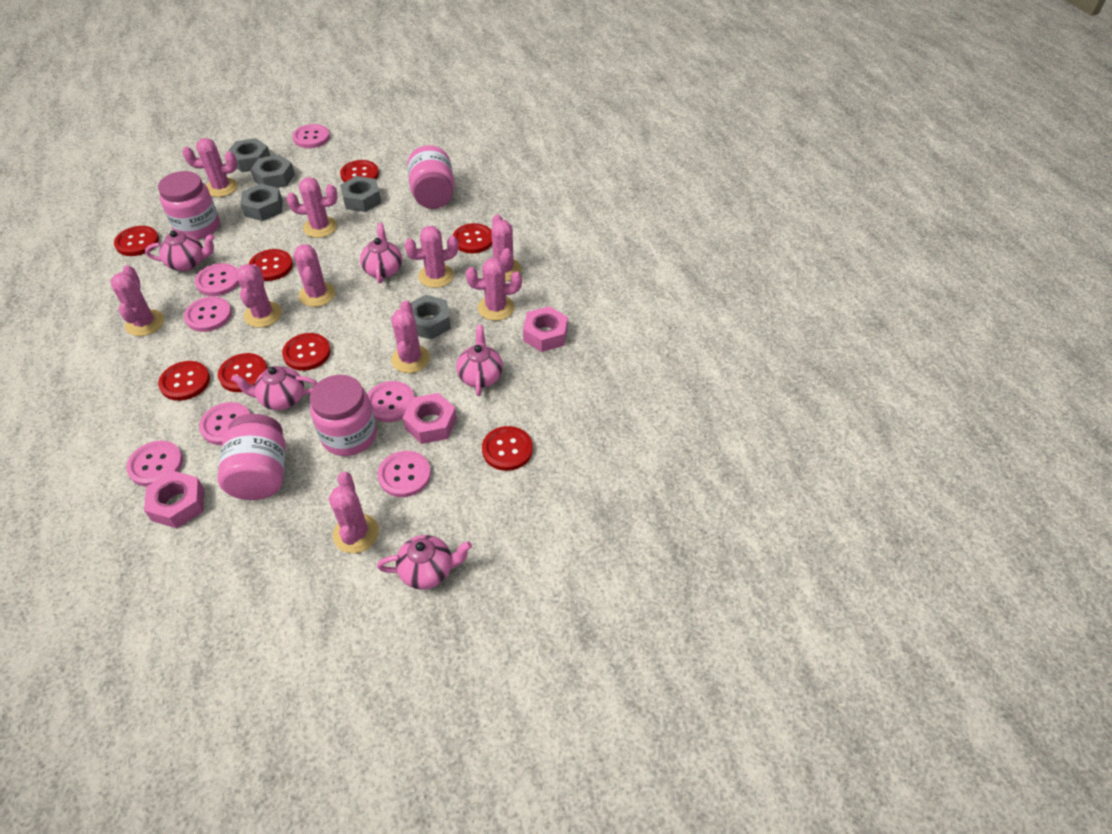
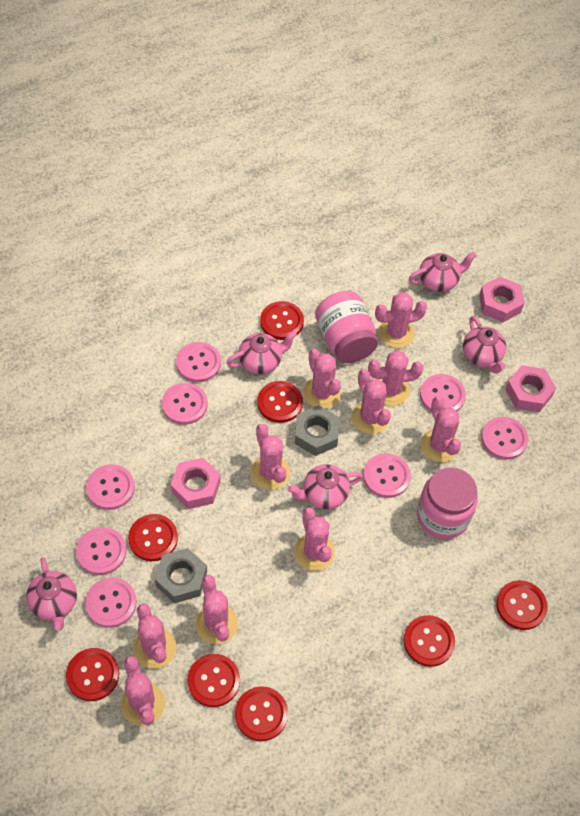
grey nut: 5 -> 2
pink button: 7 -> 8
pink jar: 4 -> 2

